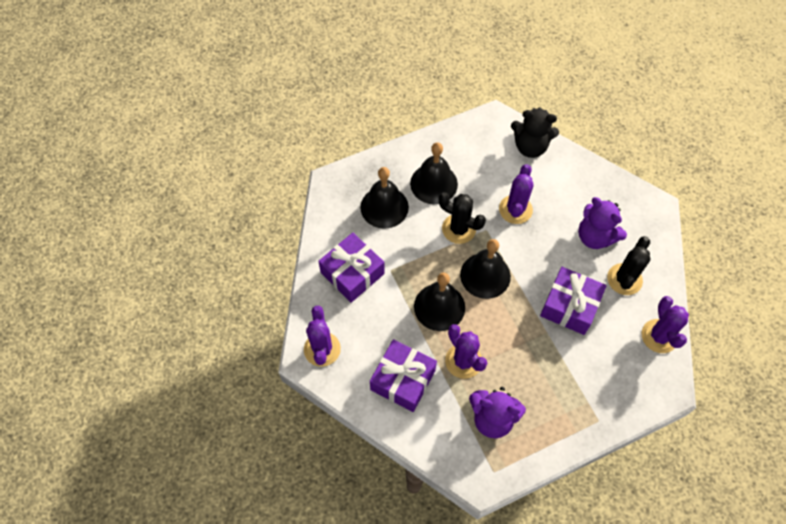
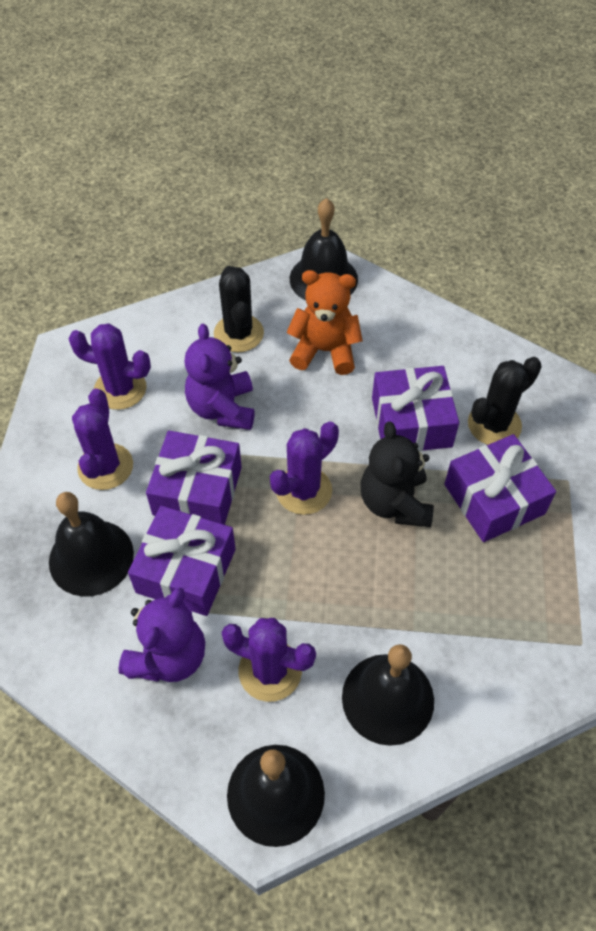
orange teddy bear: 0 -> 1
purple gift: 3 -> 4

